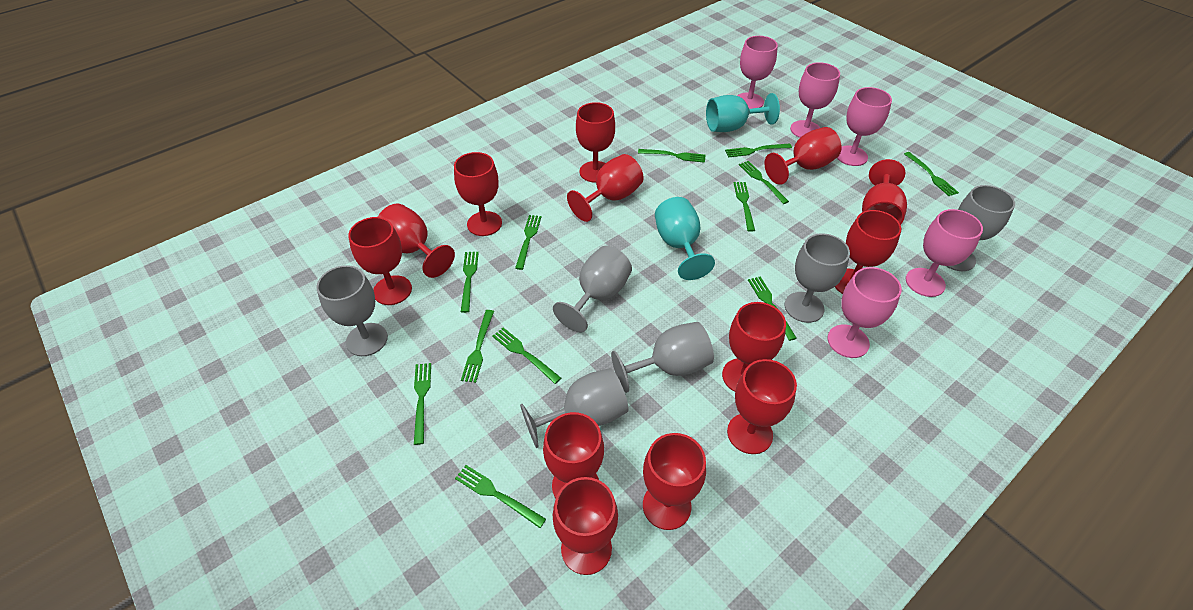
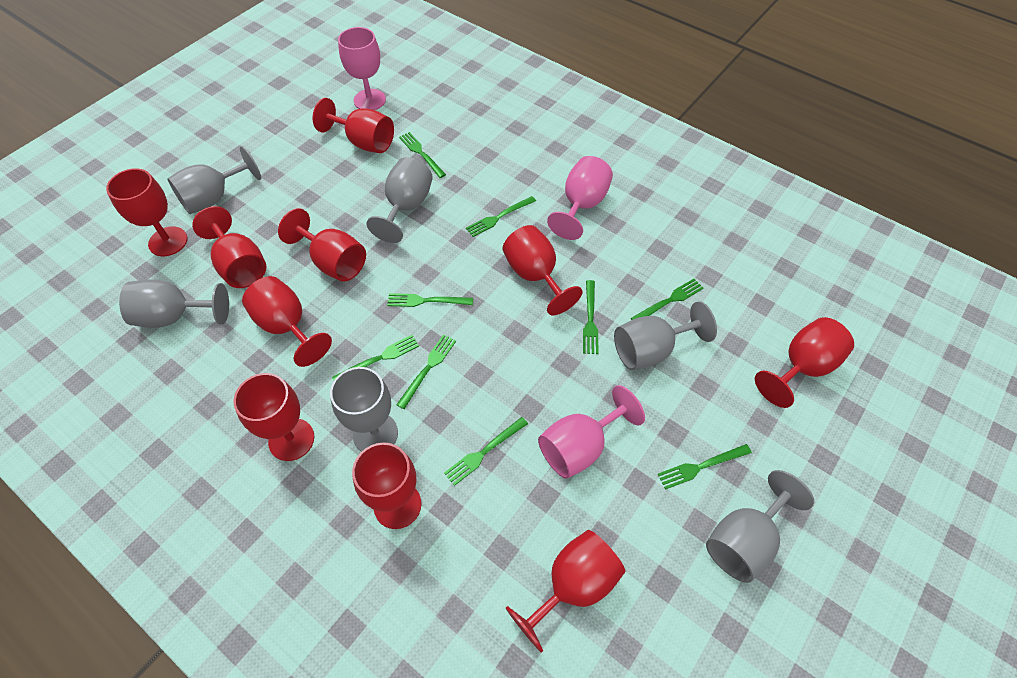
green fork: 12 -> 9
pink goblet: 5 -> 3
red goblet: 13 -> 10
turquoise goblet: 2 -> 0

